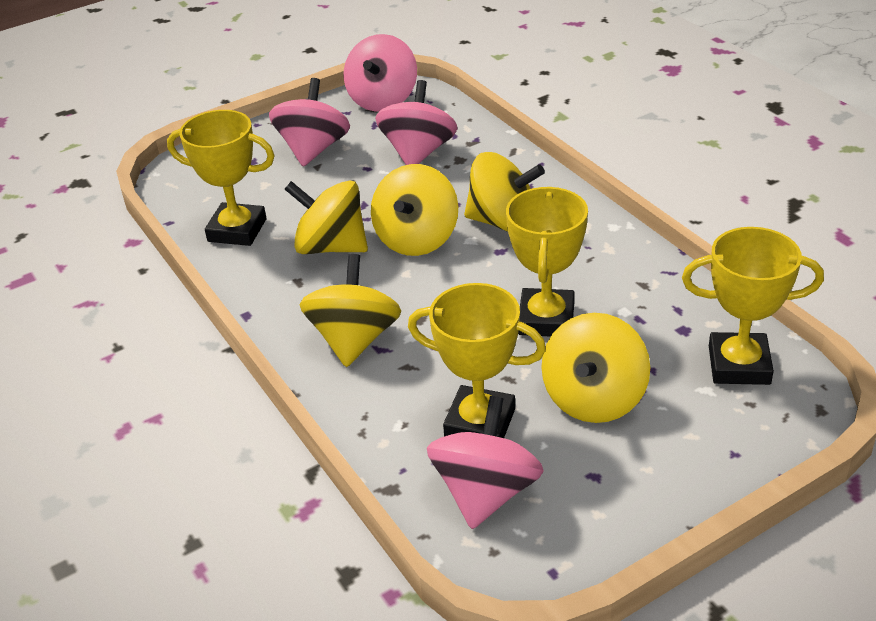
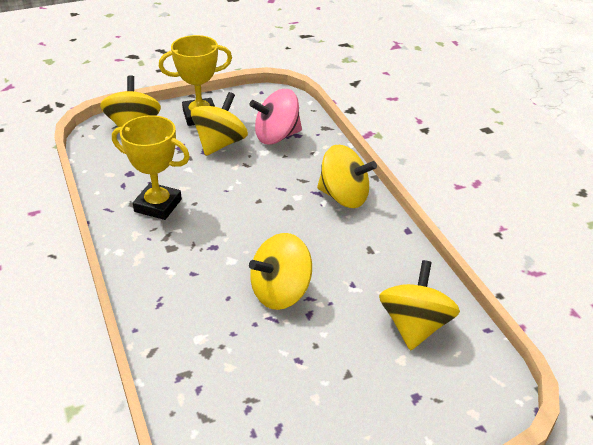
pink spinning top: 4 -> 1
yellow trophy: 4 -> 2

